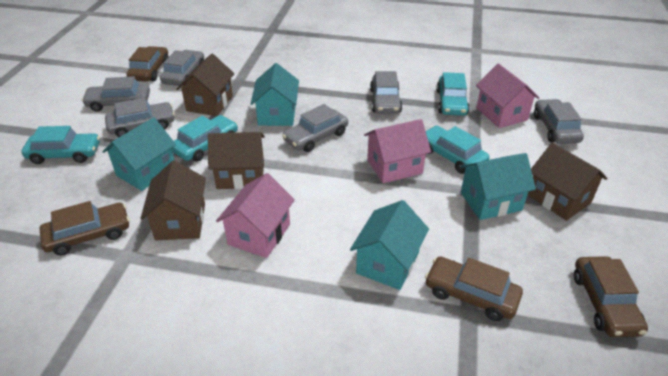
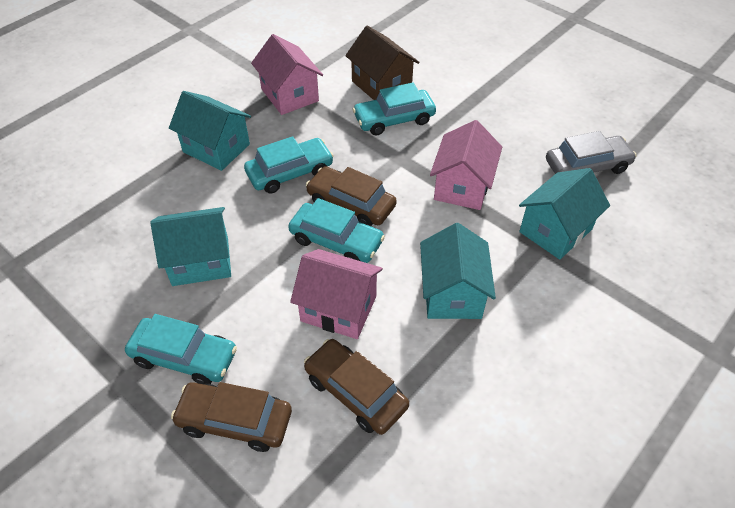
brown car: 4 -> 3
brown house: 4 -> 1
grey car: 6 -> 1

